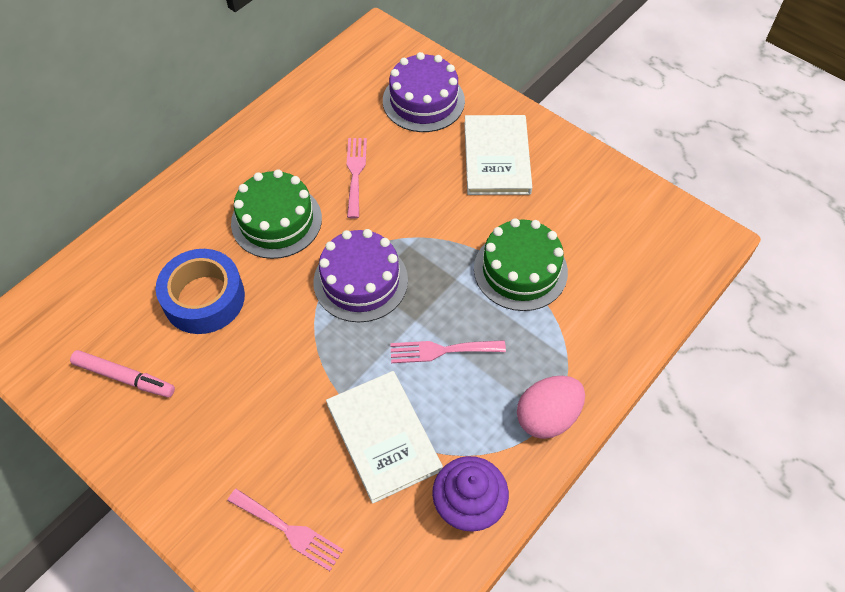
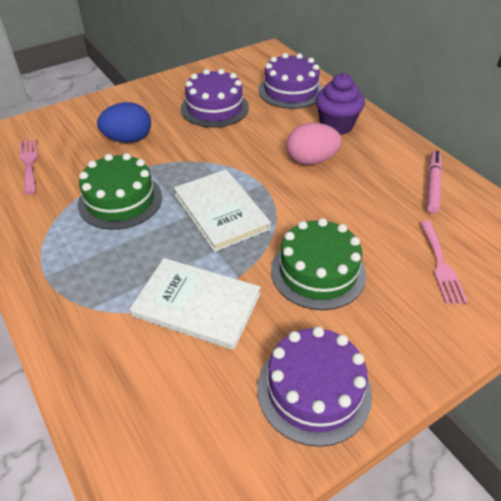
blue egg: 0 -> 1
blue tape: 1 -> 0
pink fork: 3 -> 2
purple cake: 2 -> 3

